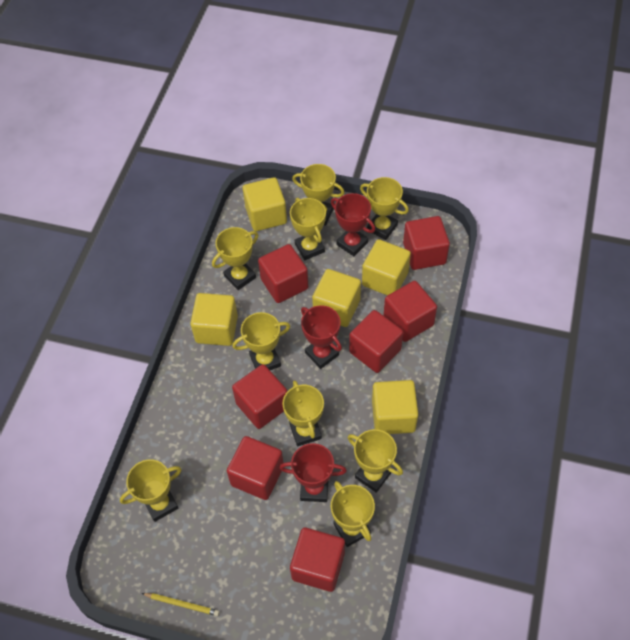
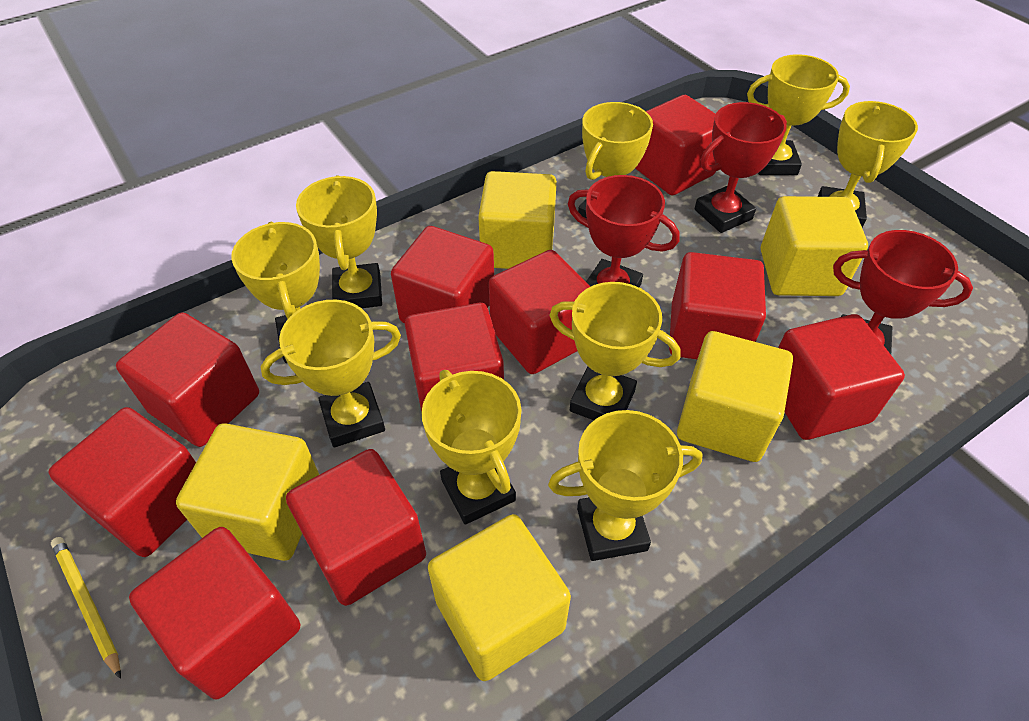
red cube: 7 -> 10

